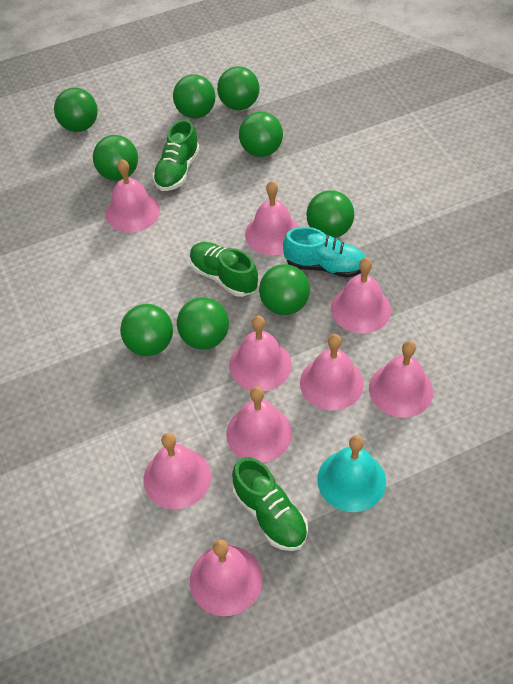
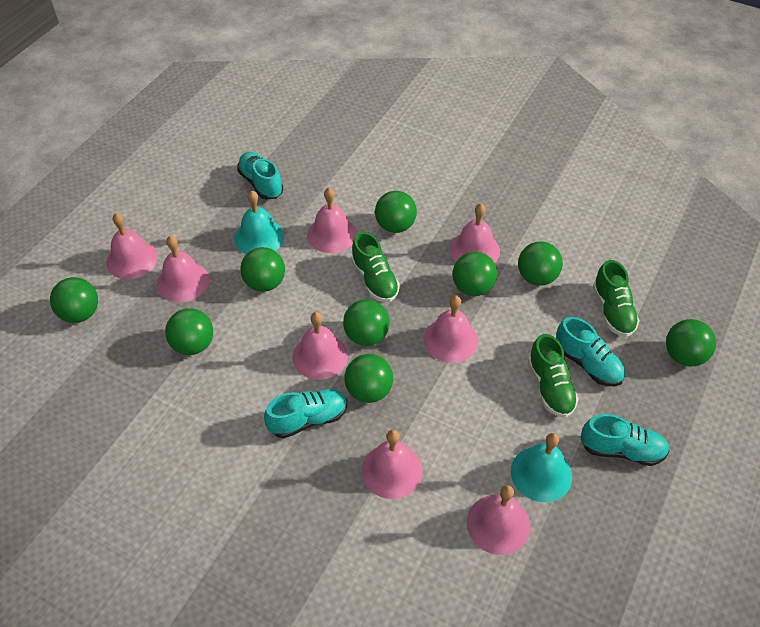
pink bell: 9 -> 8
turquoise bell: 1 -> 2
turquoise shoe: 1 -> 4

